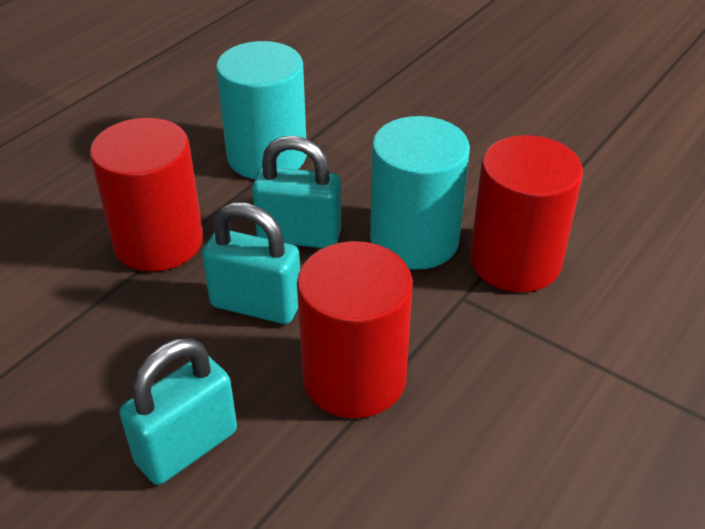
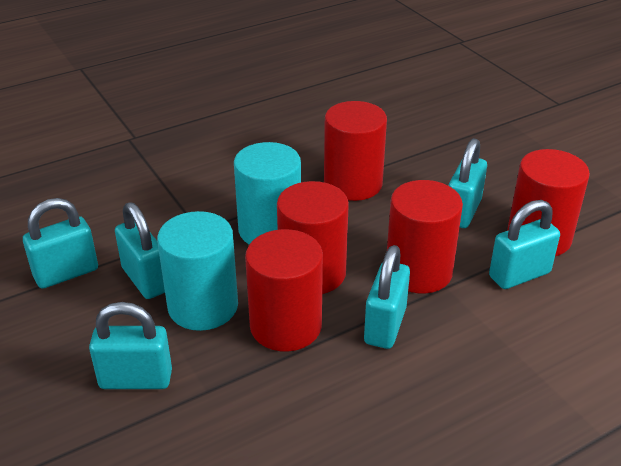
red cylinder: 3 -> 5
turquoise padlock: 3 -> 6

